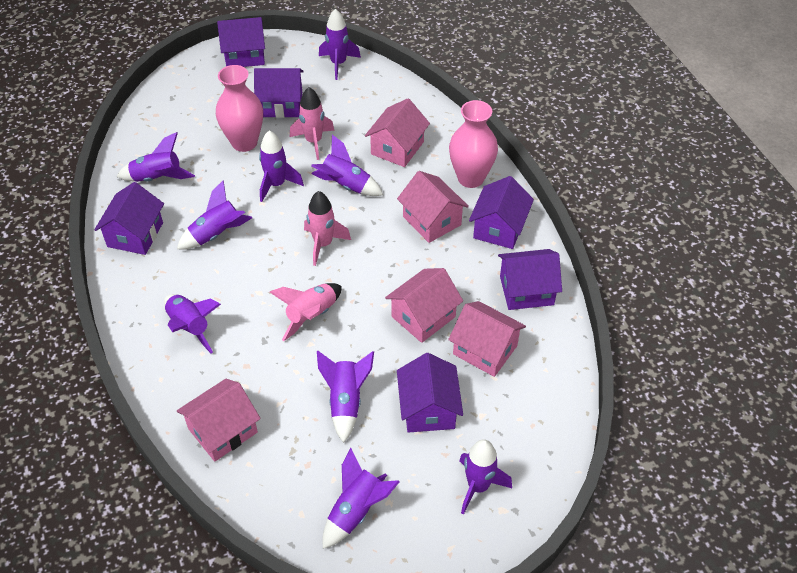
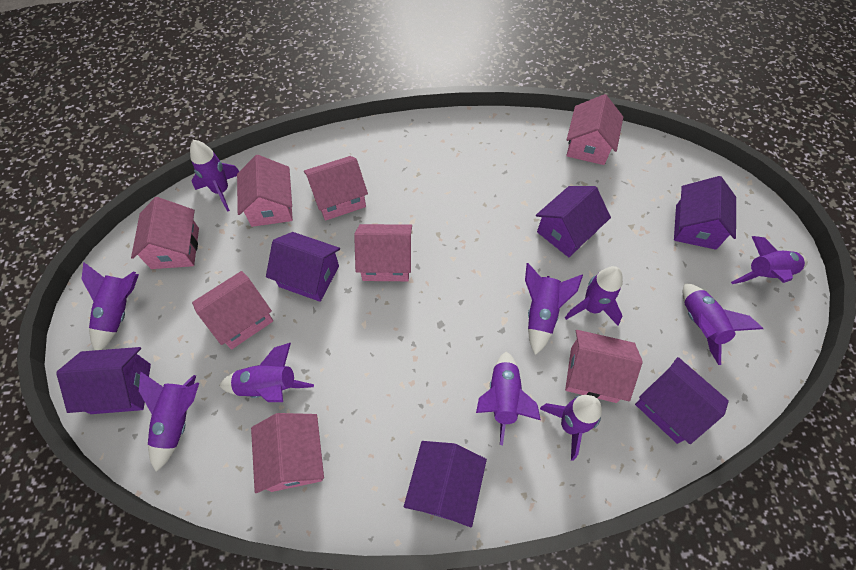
pink house: 5 -> 8
pink rocket: 3 -> 0
pink vase: 2 -> 0
purple rocket: 9 -> 10

